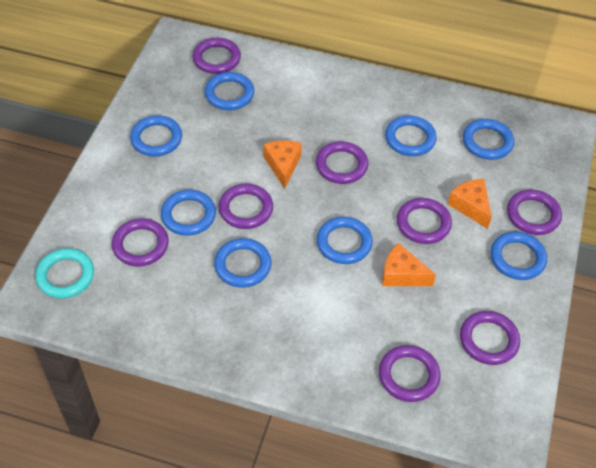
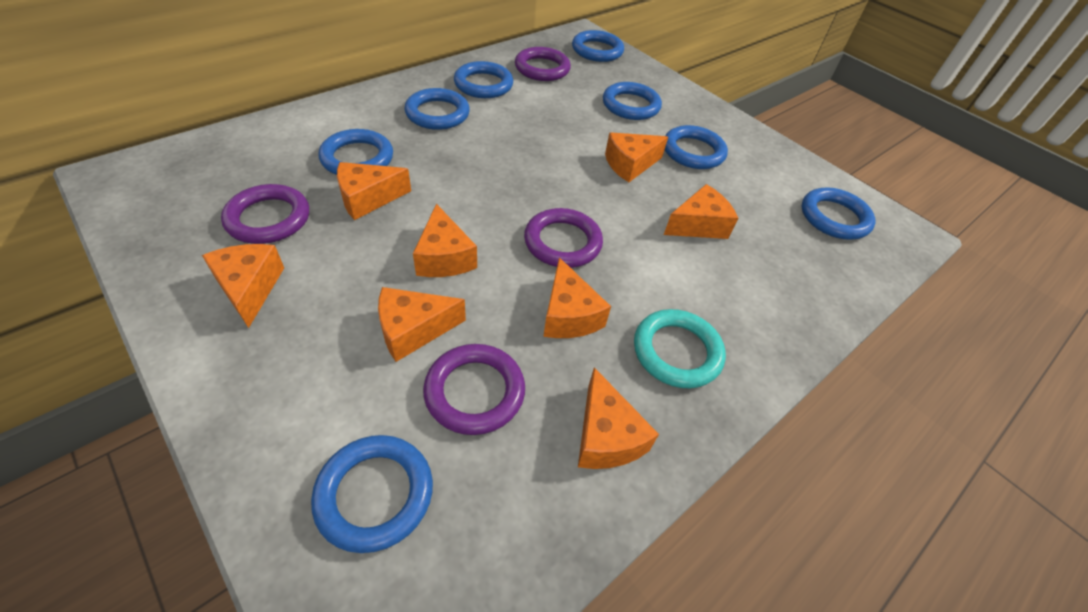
orange cheese: 3 -> 8
purple ring: 8 -> 4

